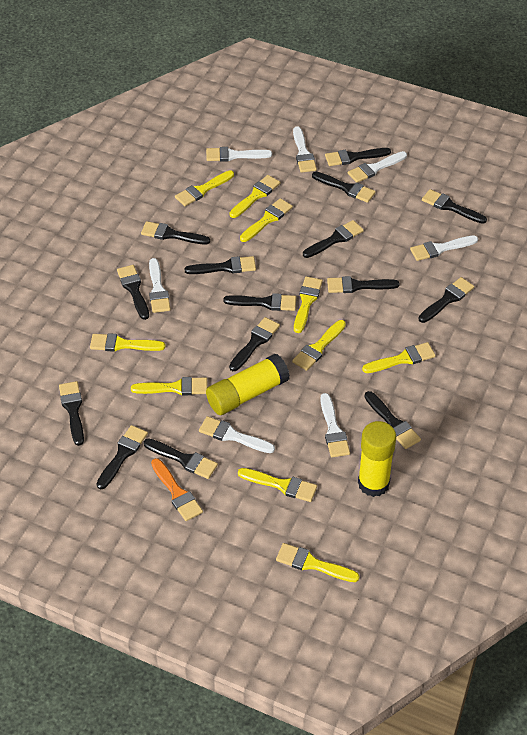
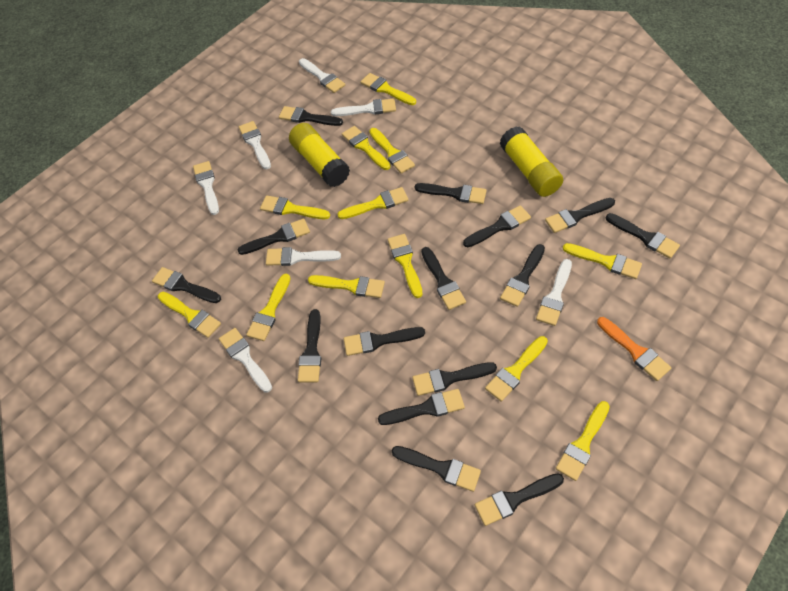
yellow brush: 10 -> 12

